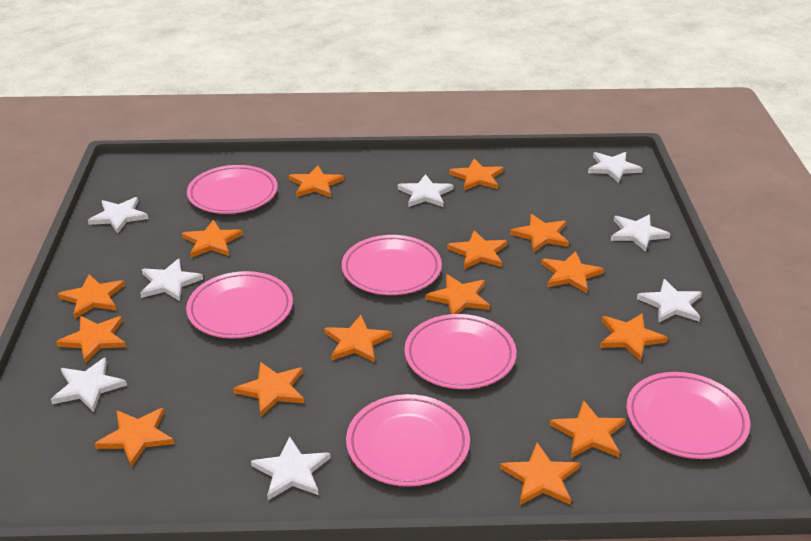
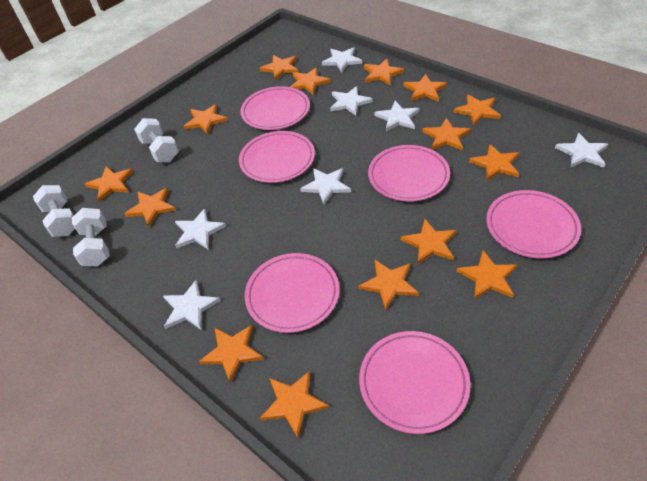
white dumbbell: 0 -> 3
white star: 8 -> 7

